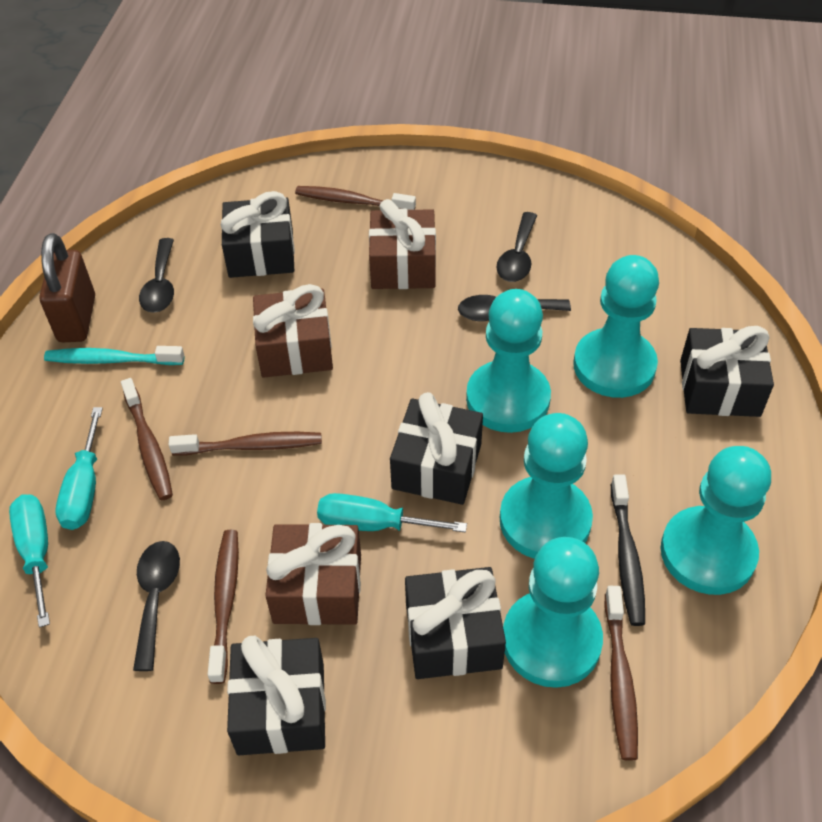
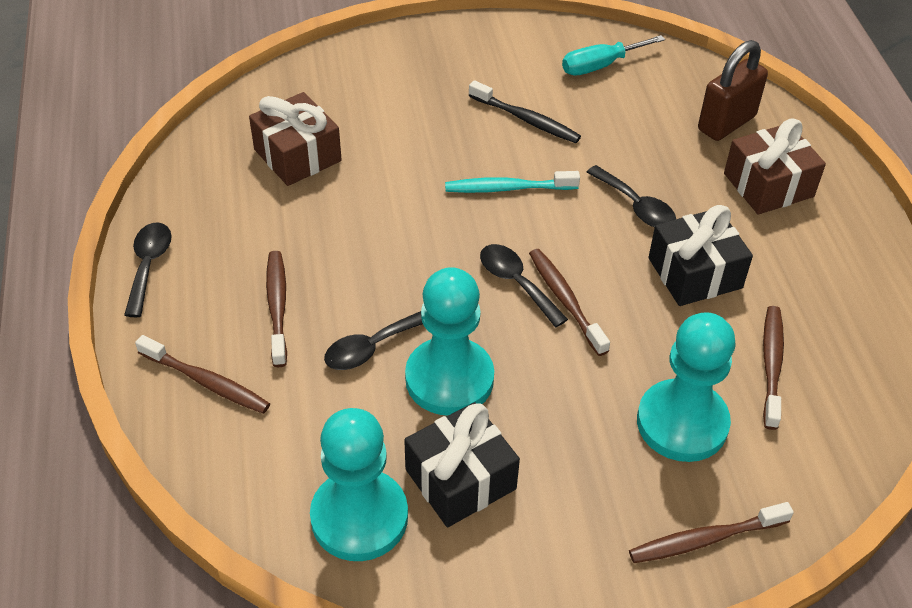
black gift: 5 -> 2
brown gift: 3 -> 2
turquoise pawn: 5 -> 3
turquoise screwdriver: 3 -> 1

